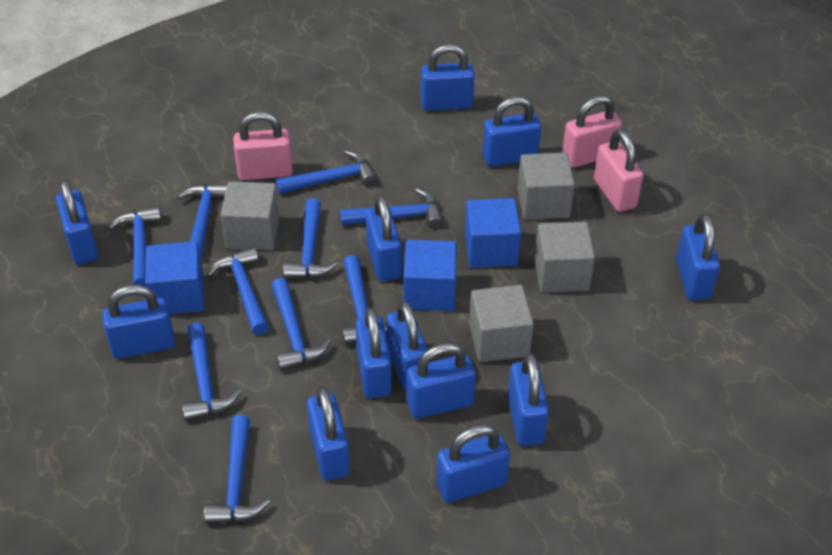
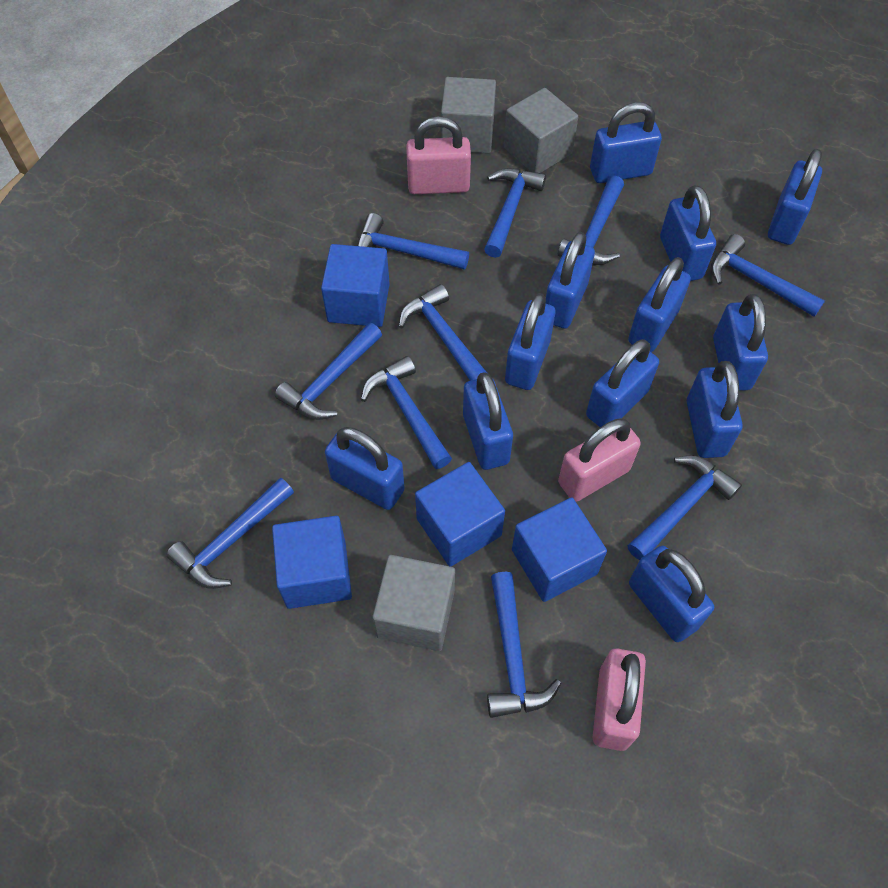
blue cube: 3 -> 4
grey cube: 4 -> 3

